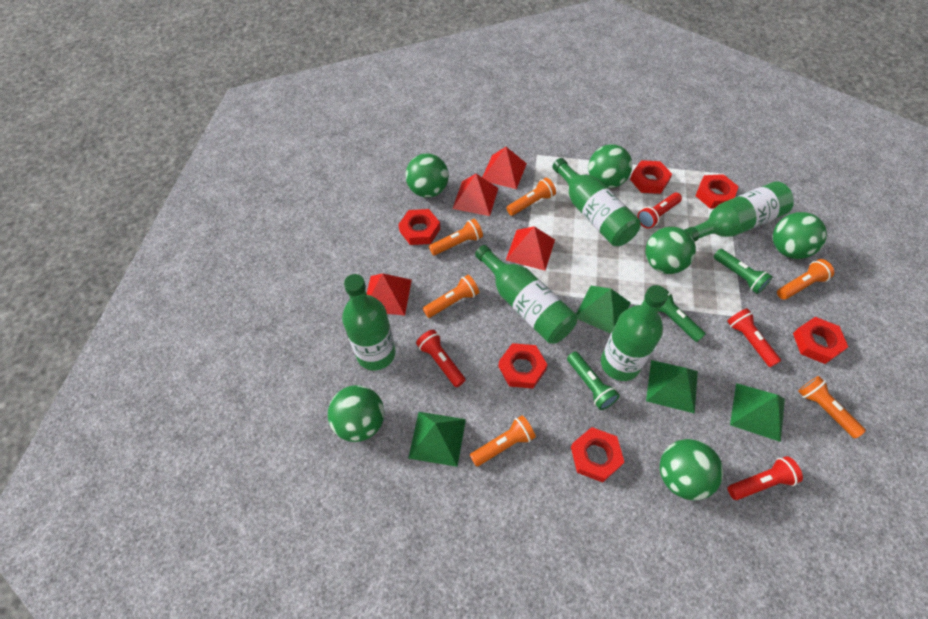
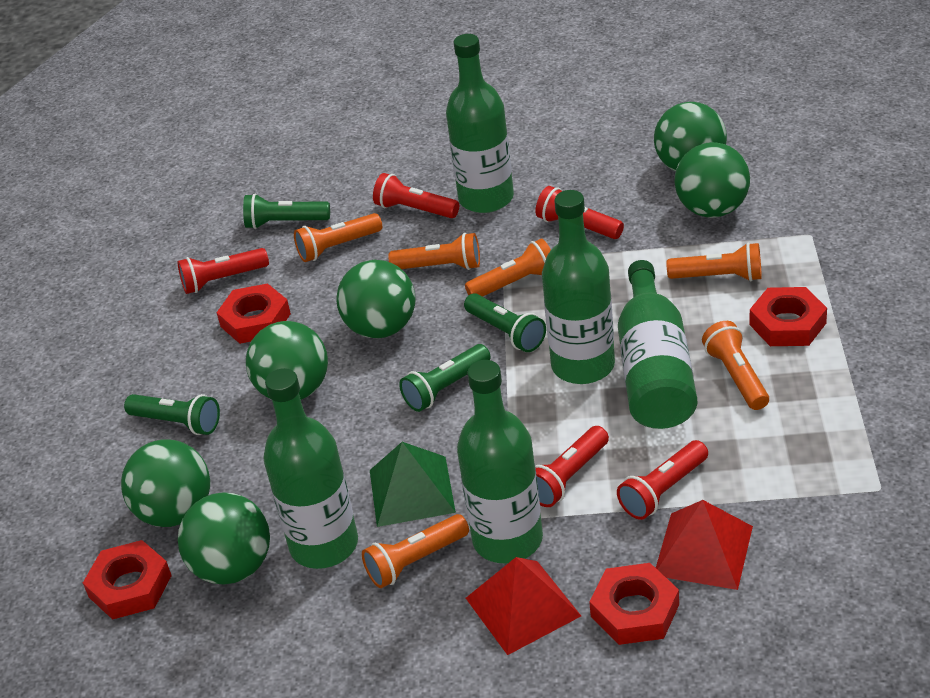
green flashlight: 3 -> 4
green pyramid: 4 -> 1
red flashlight: 4 -> 5
red nut: 6 -> 4
red pyramid: 4 -> 2

